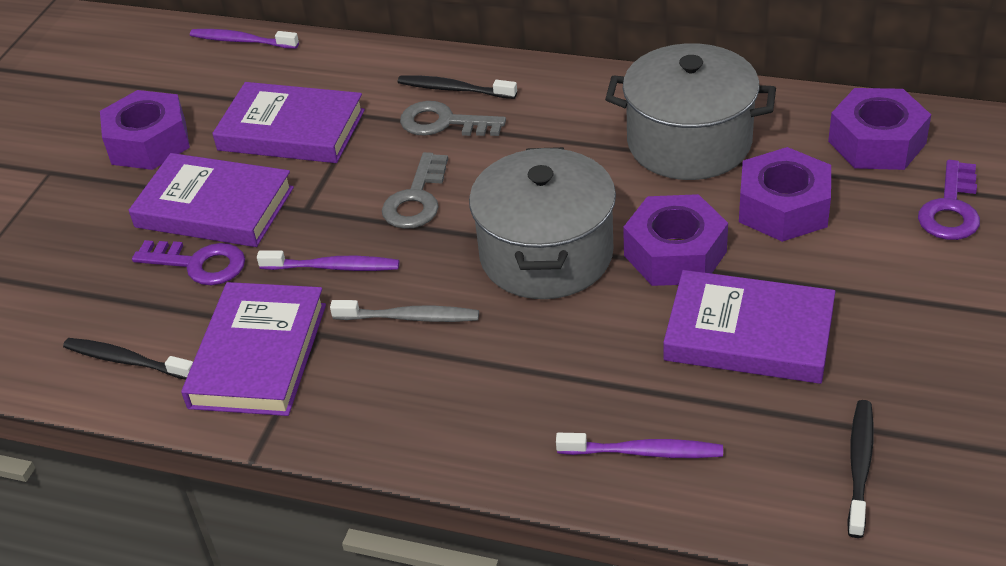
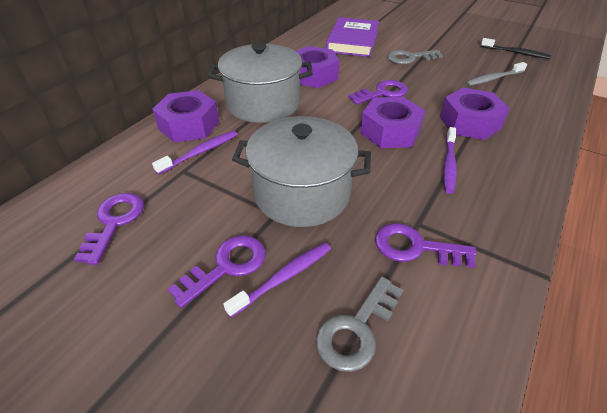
black toothbrush: 3 -> 1
purple book: 4 -> 1
purple key: 2 -> 4

